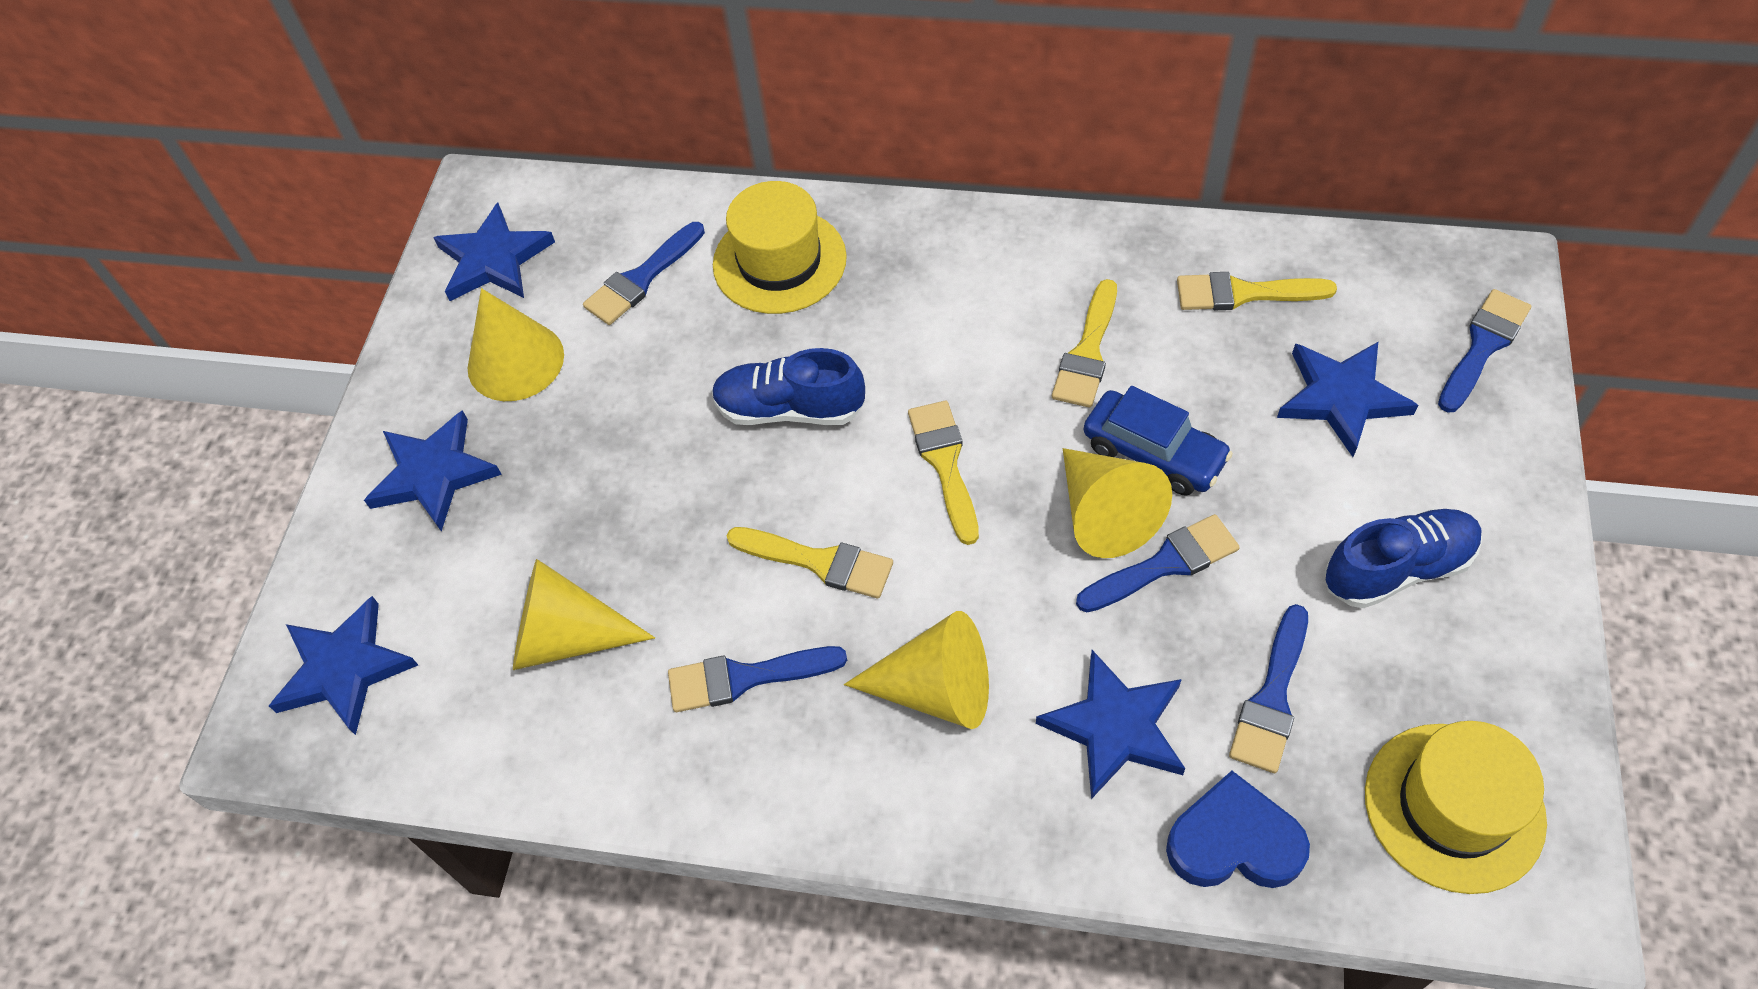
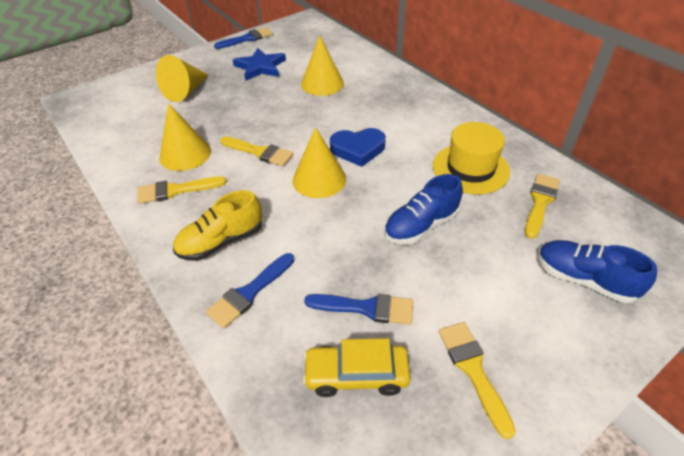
blue brush: 5 -> 3
blue car: 1 -> 0
blue star: 5 -> 1
yellow car: 0 -> 1
yellow hat: 2 -> 1
yellow shoe: 0 -> 1

